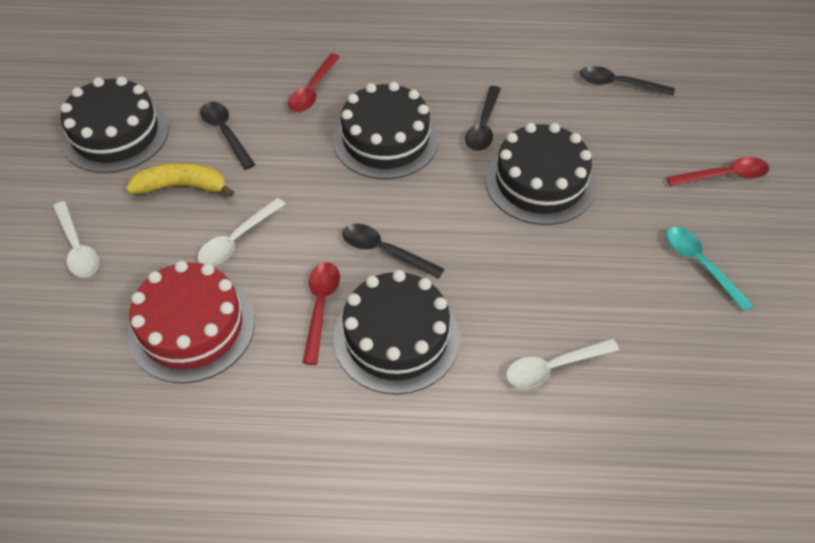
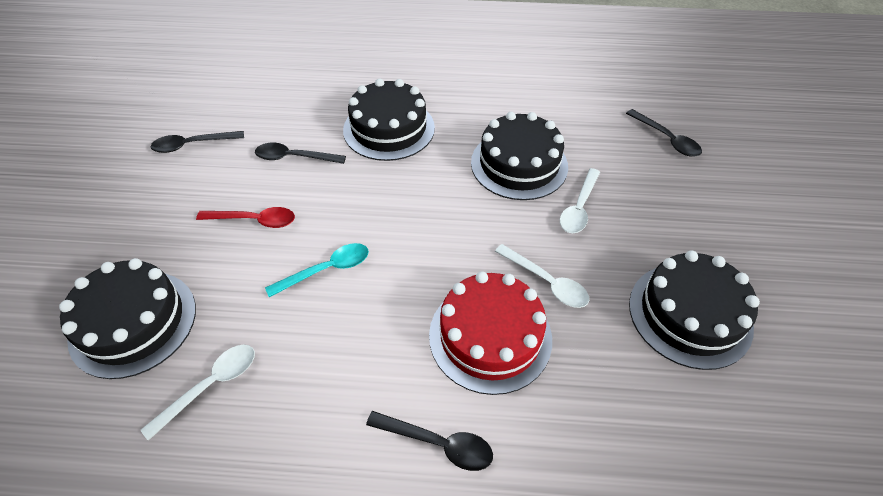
red spoon: 3 -> 1
yellow banana: 1 -> 0

